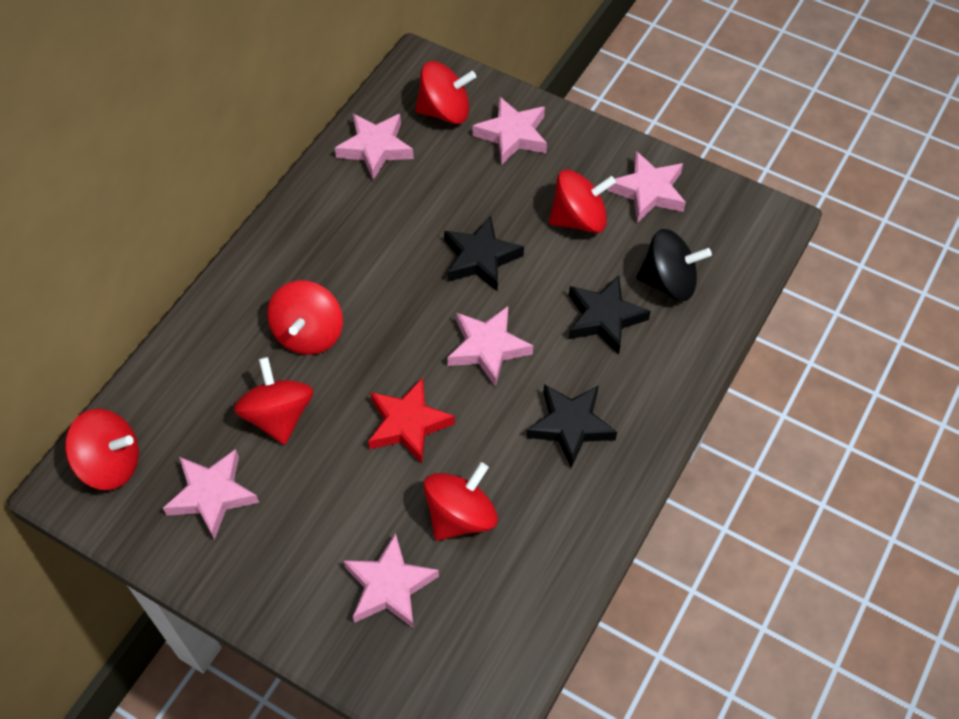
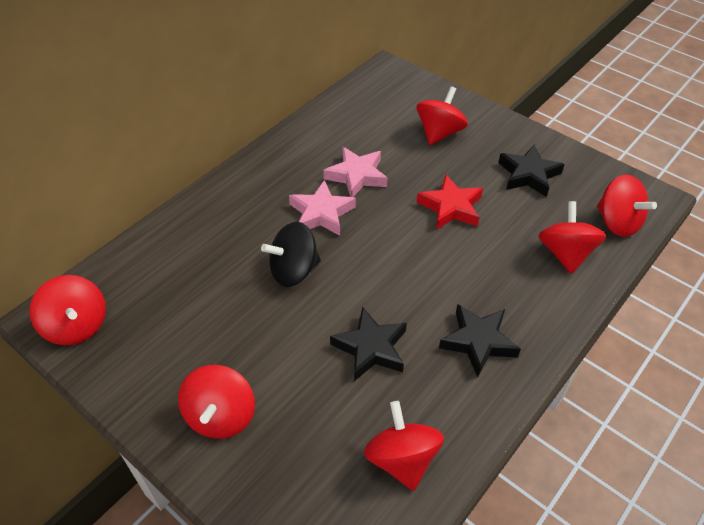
pink star: 6 -> 2

